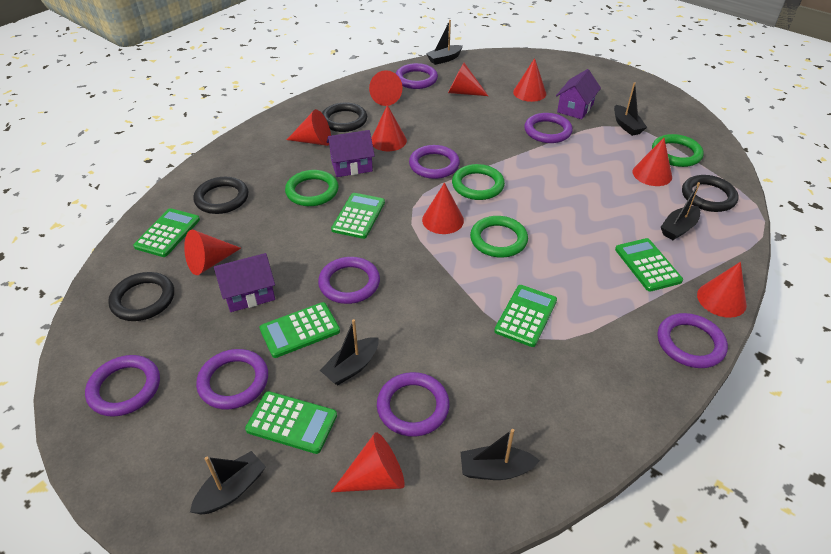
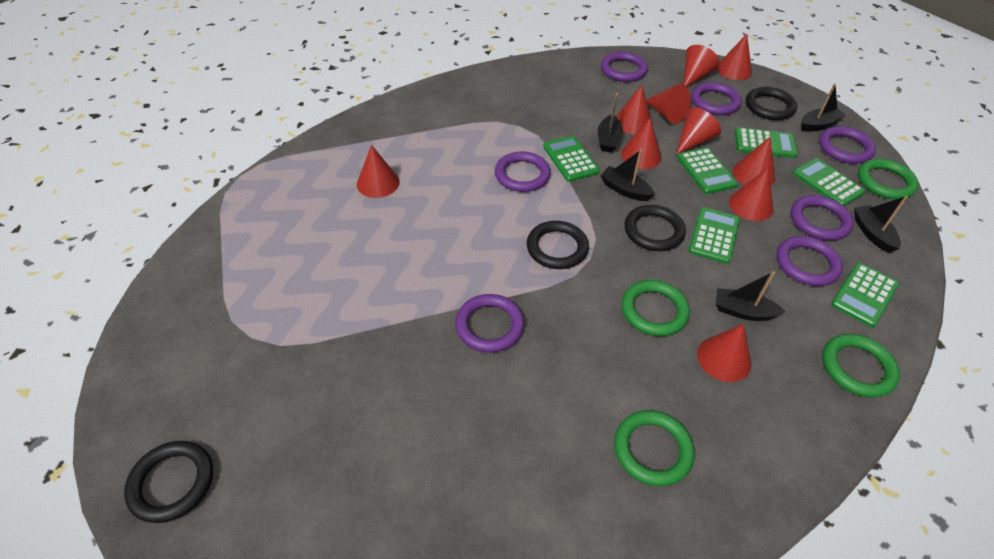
black boat: 6 -> 5
purple house: 3 -> 0
purple ring: 8 -> 7

